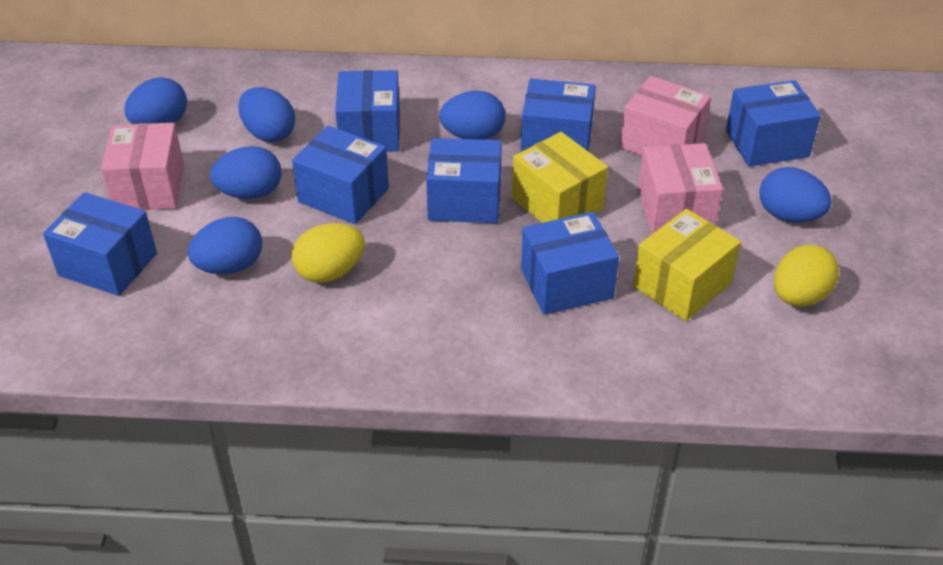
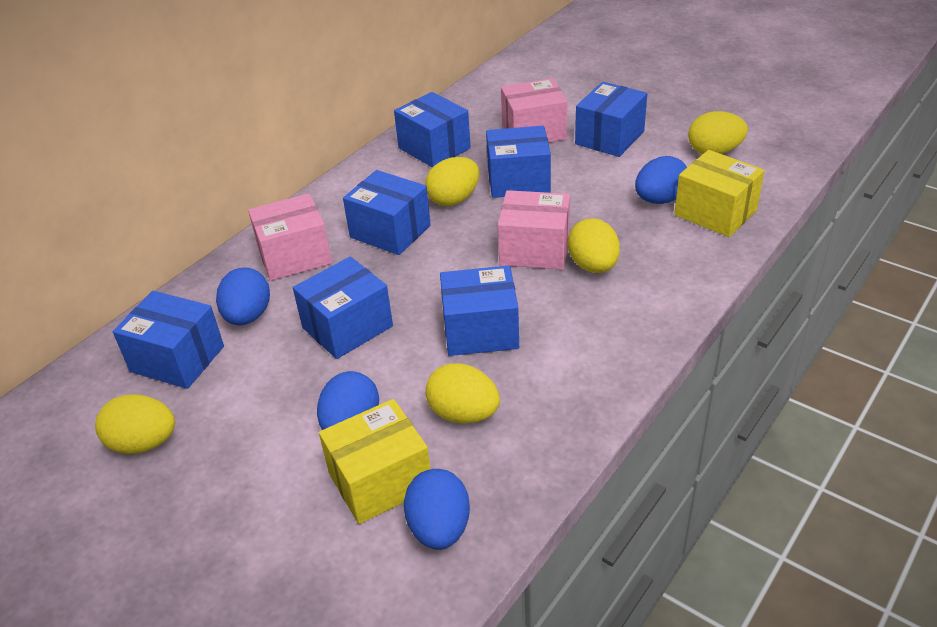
blue egg: 6 -> 4
yellow egg: 2 -> 5

